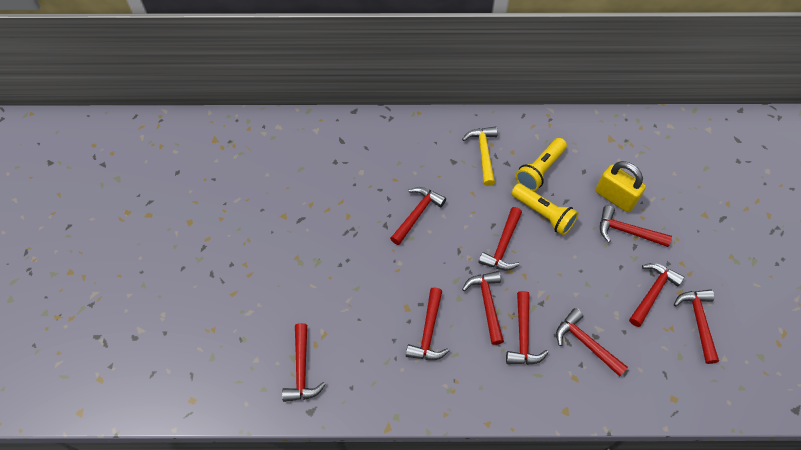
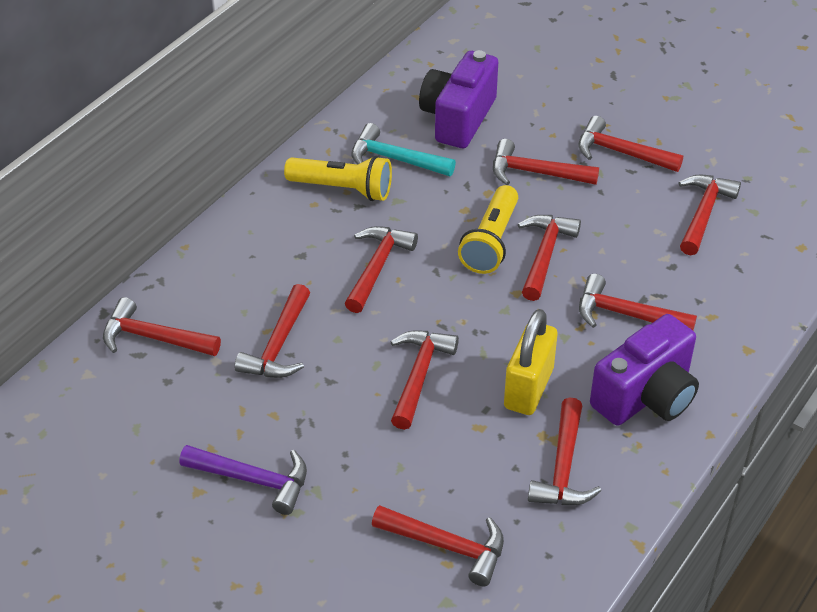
purple camera: 0 -> 2
purple hammer: 0 -> 1
red hammer: 10 -> 11
turquoise hammer: 0 -> 1
yellow hammer: 1 -> 0

